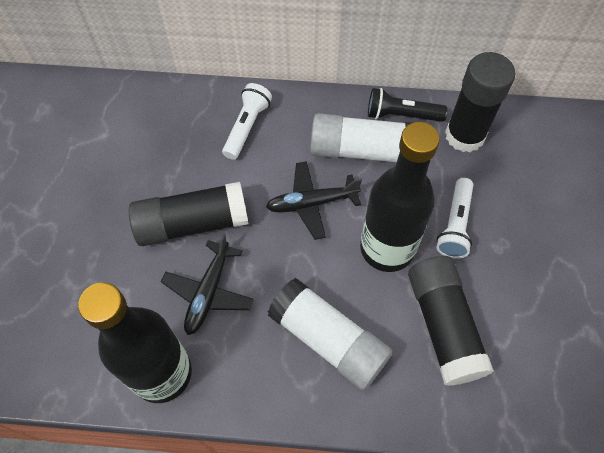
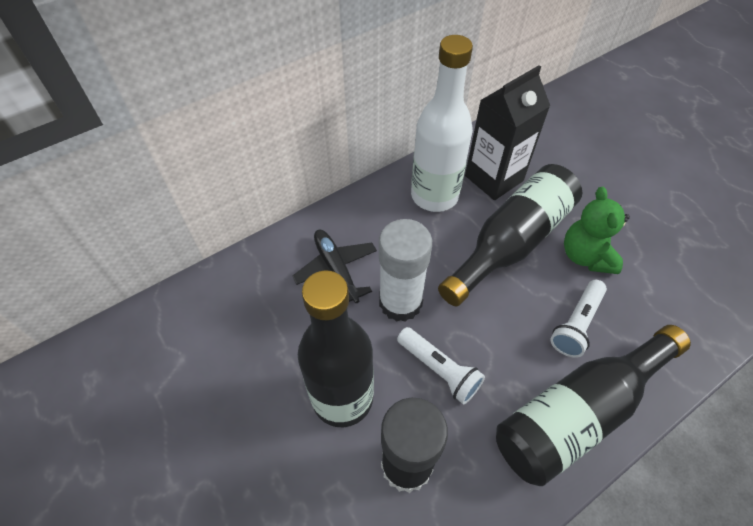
black bottle: 2 -> 3
black carton: 0 -> 1
black flashlight: 1 -> 0
black glue stick: 3 -> 1
black plane: 2 -> 1
green teddy bear: 0 -> 1
white bottle: 0 -> 1
white glue stick: 2 -> 1

